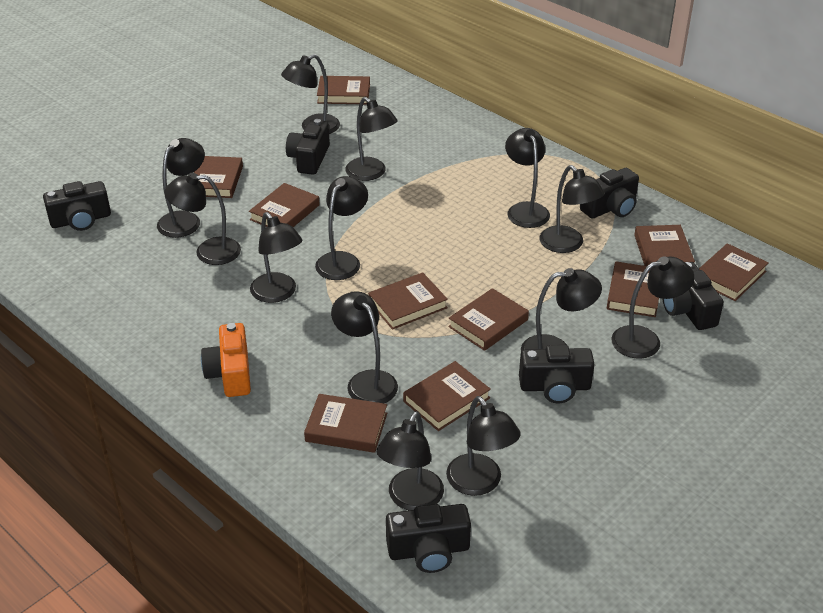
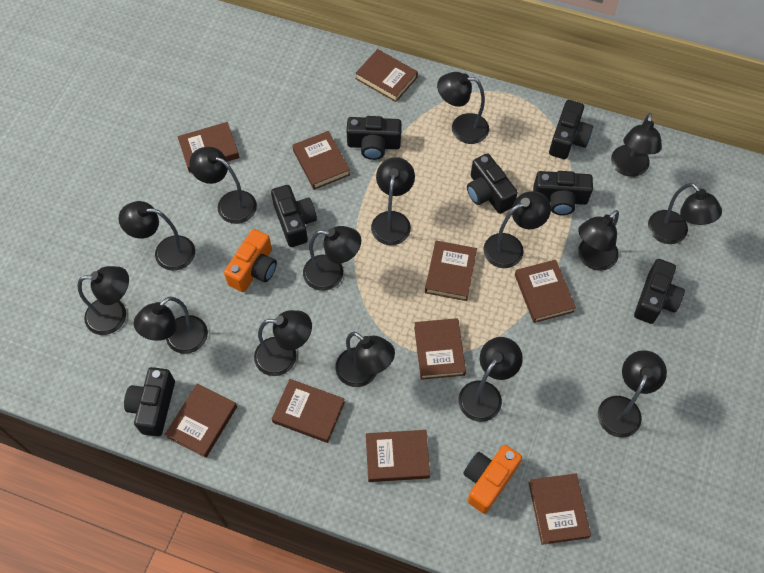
black camera: 6 -> 7
black lamp: 13 -> 15
orange camera: 1 -> 2

